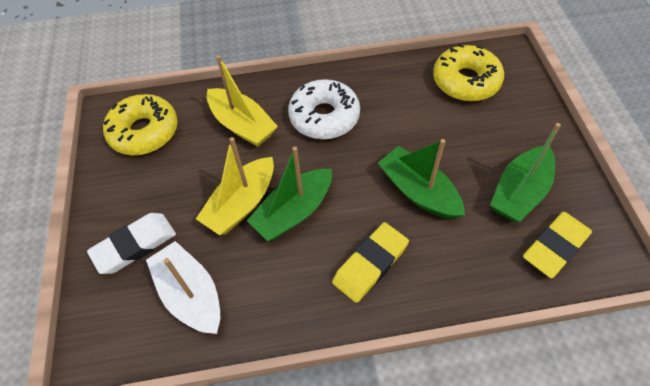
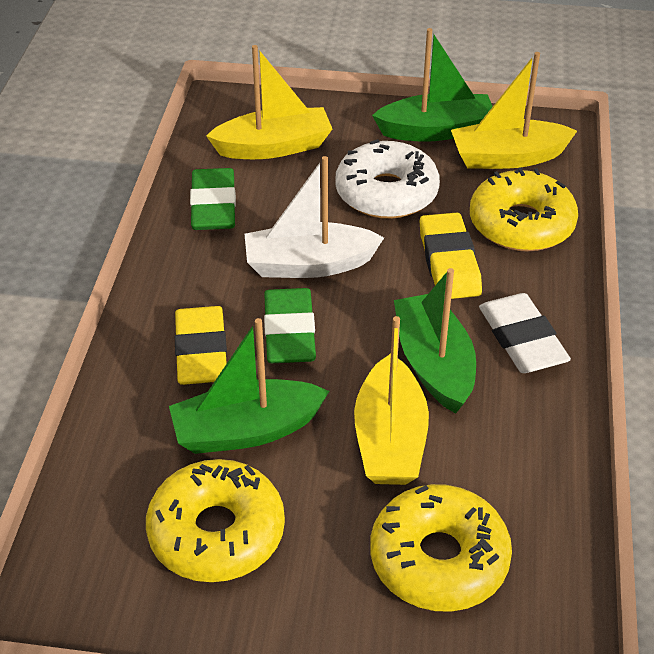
green eraser: 0 -> 2
yellow boat: 2 -> 3
yellow donut: 2 -> 3

